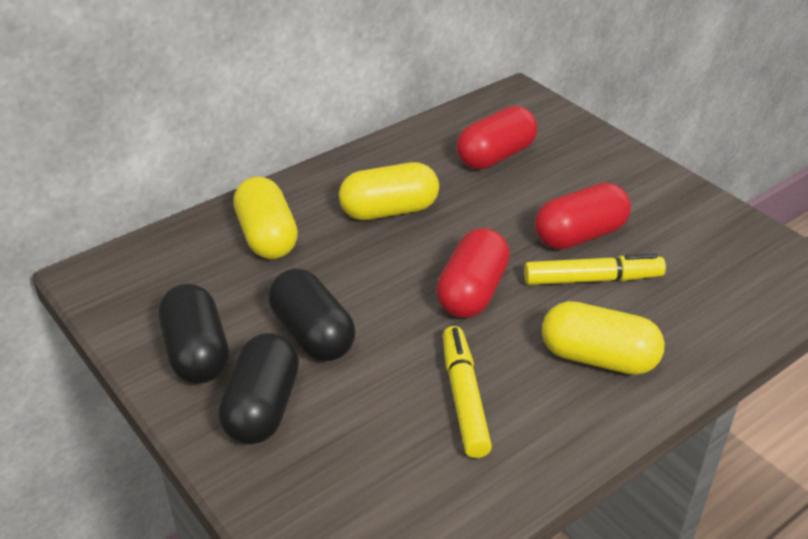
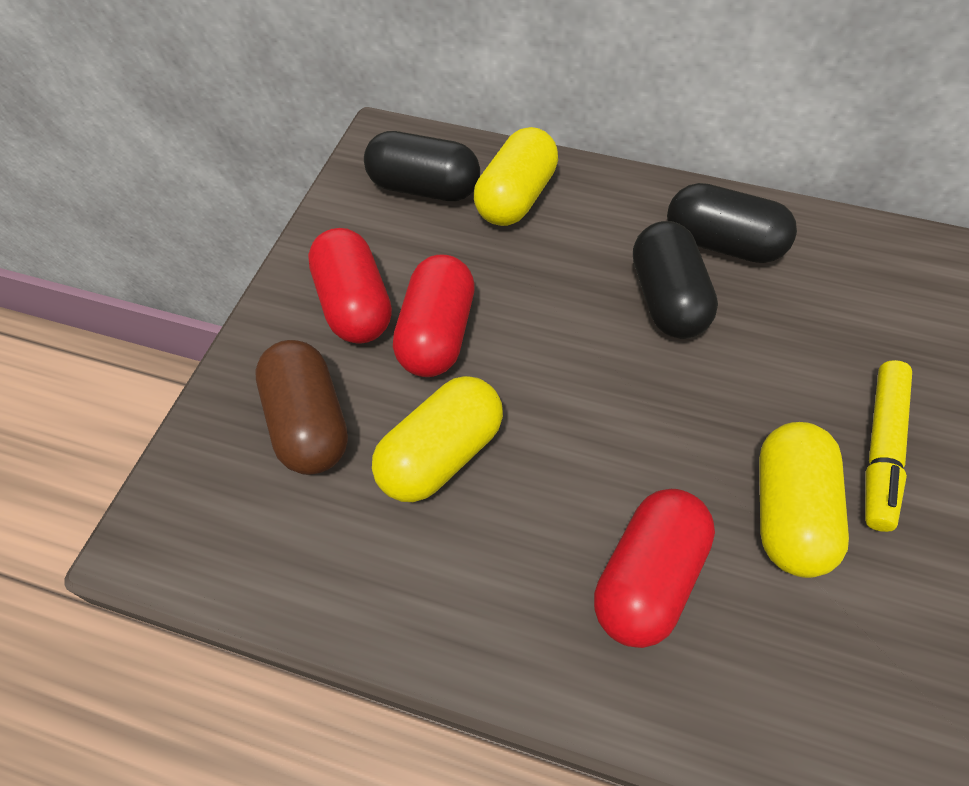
brown capsule: 0 -> 1
yellow marker: 2 -> 1

